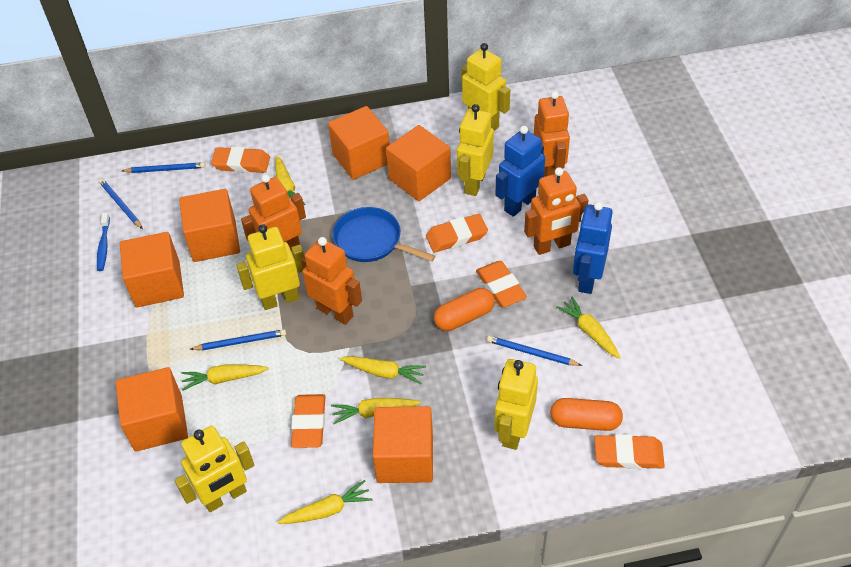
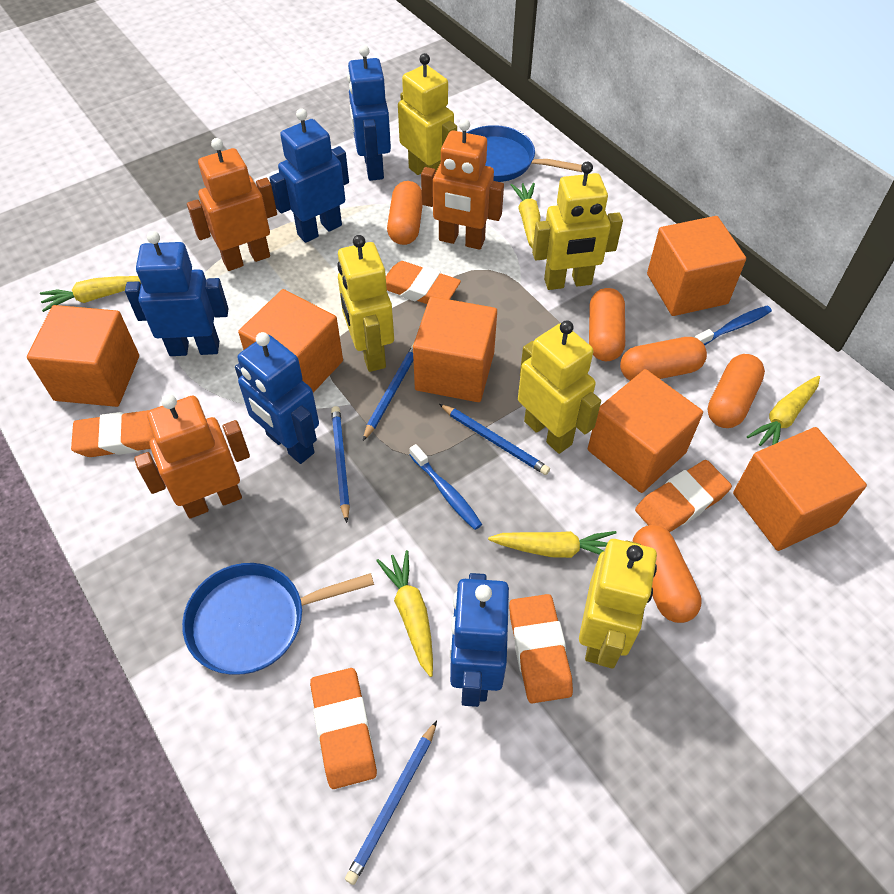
blue pan: 1 -> 2
blue robot: 2 -> 5
blue toothbrush: 1 -> 2
orange capsule: 2 -> 5
orange robot: 4 -> 3
yellow carrot: 6 -> 5

